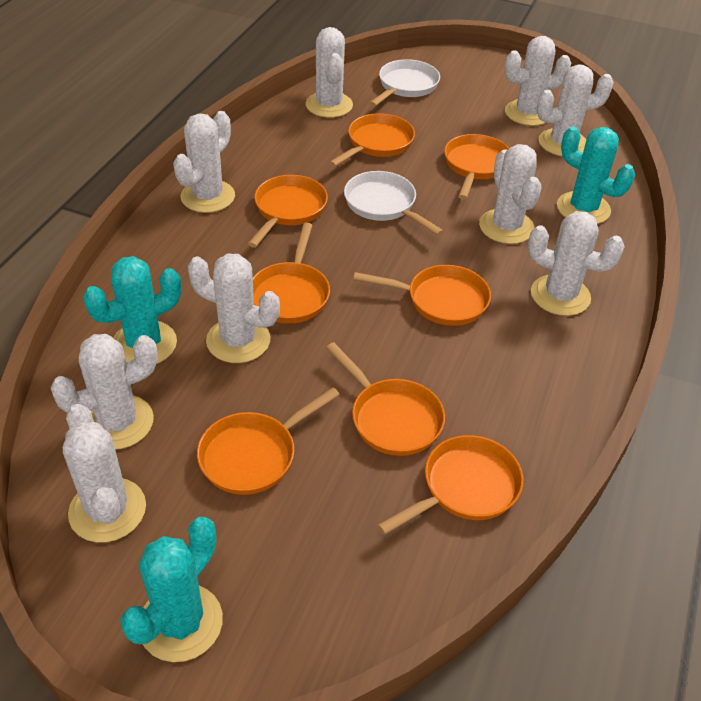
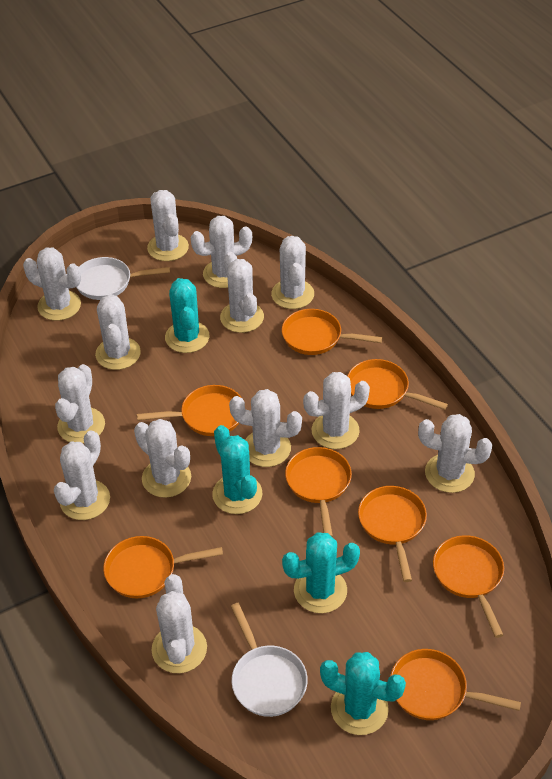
turquoise cactus: 3 -> 4
white cactus: 9 -> 13

